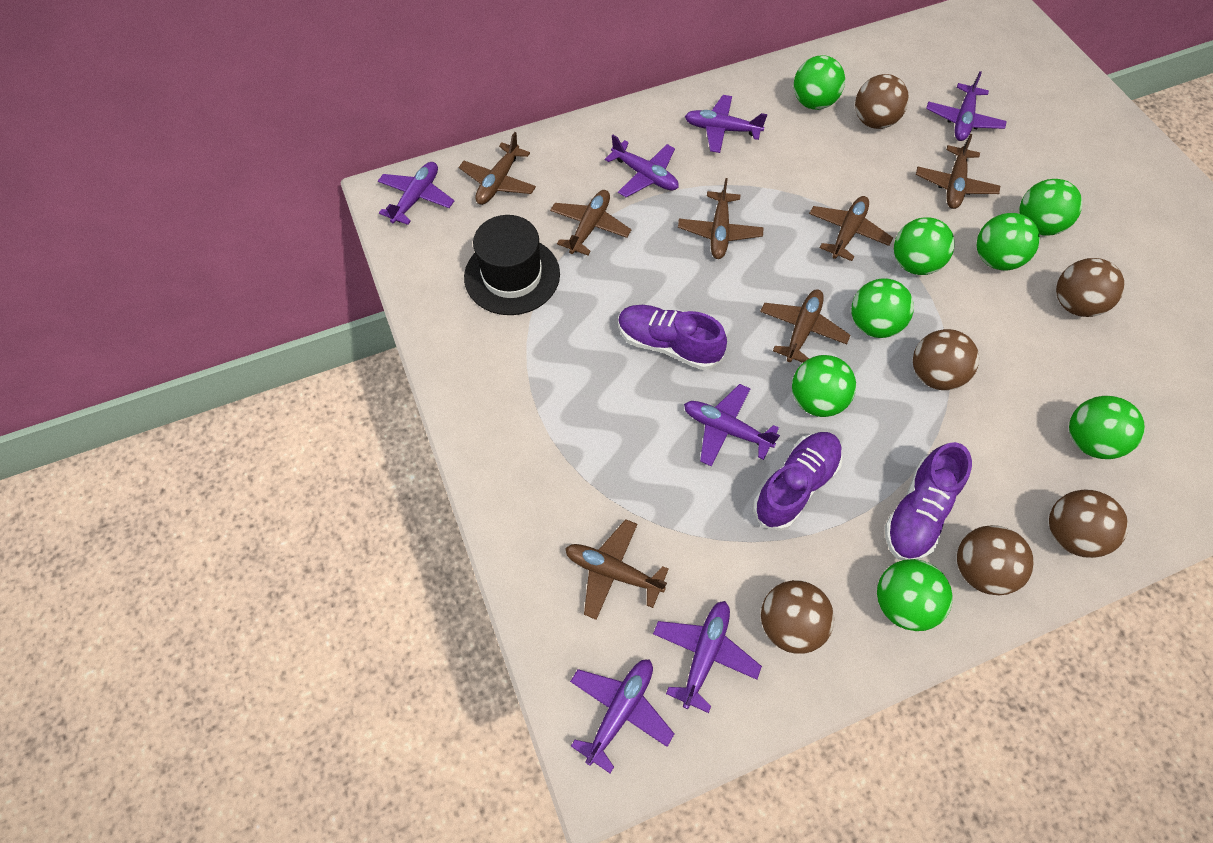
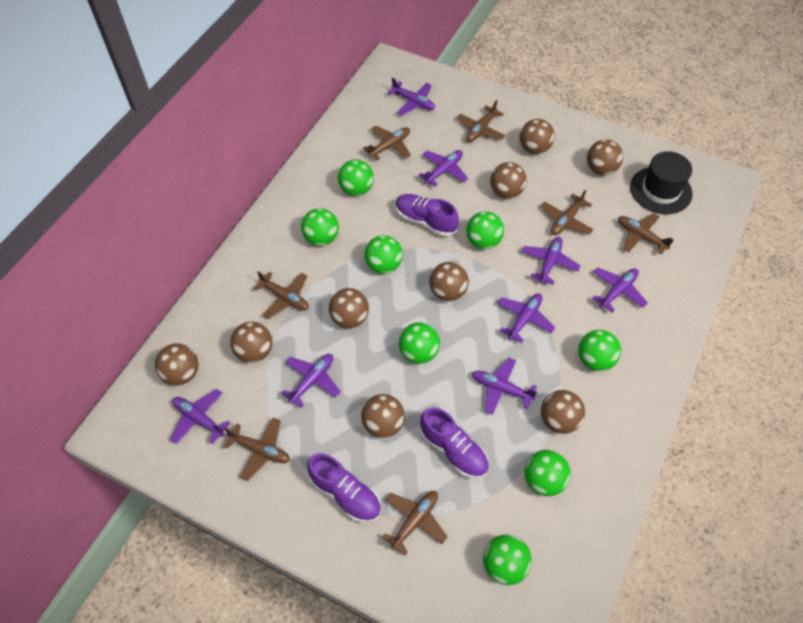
brown ball: 6 -> 9
purple plane: 7 -> 8

